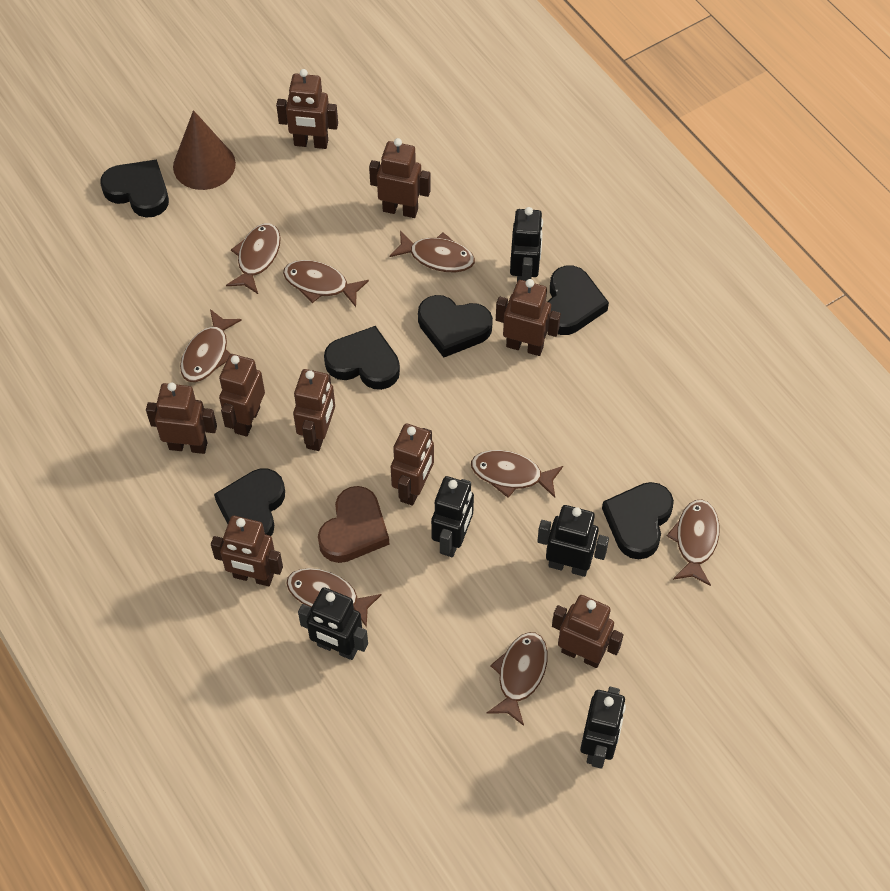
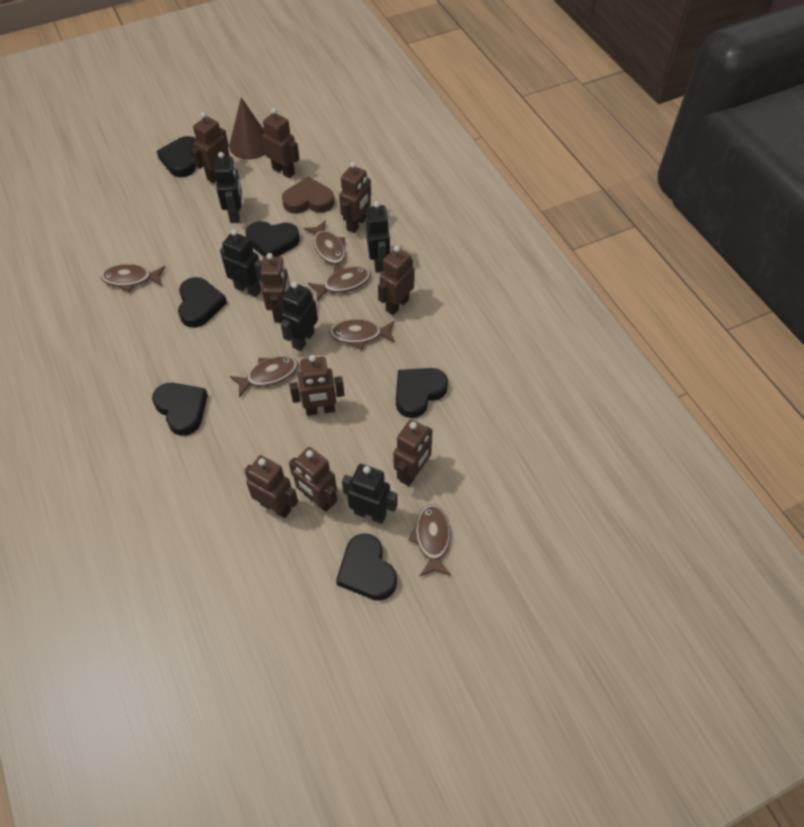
brown fish: 8 -> 6

